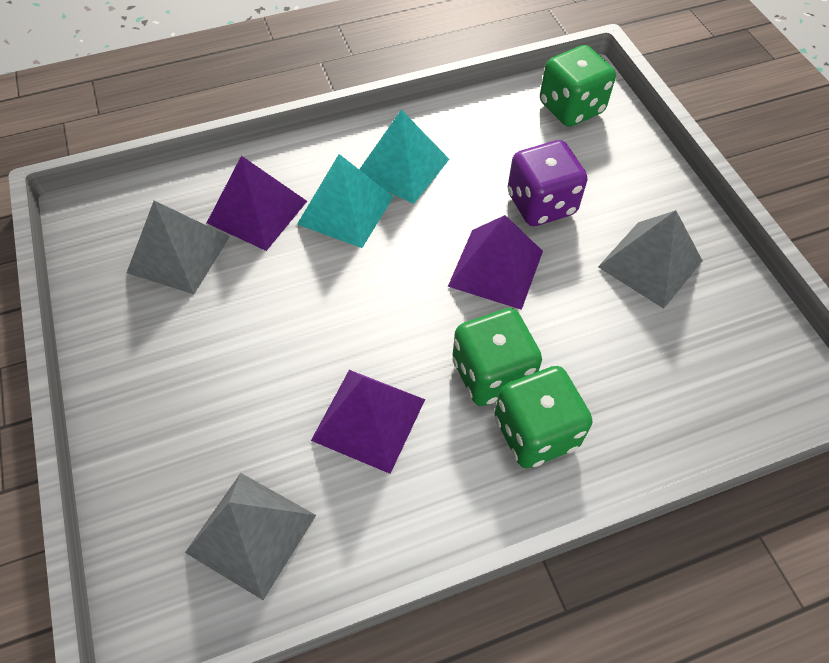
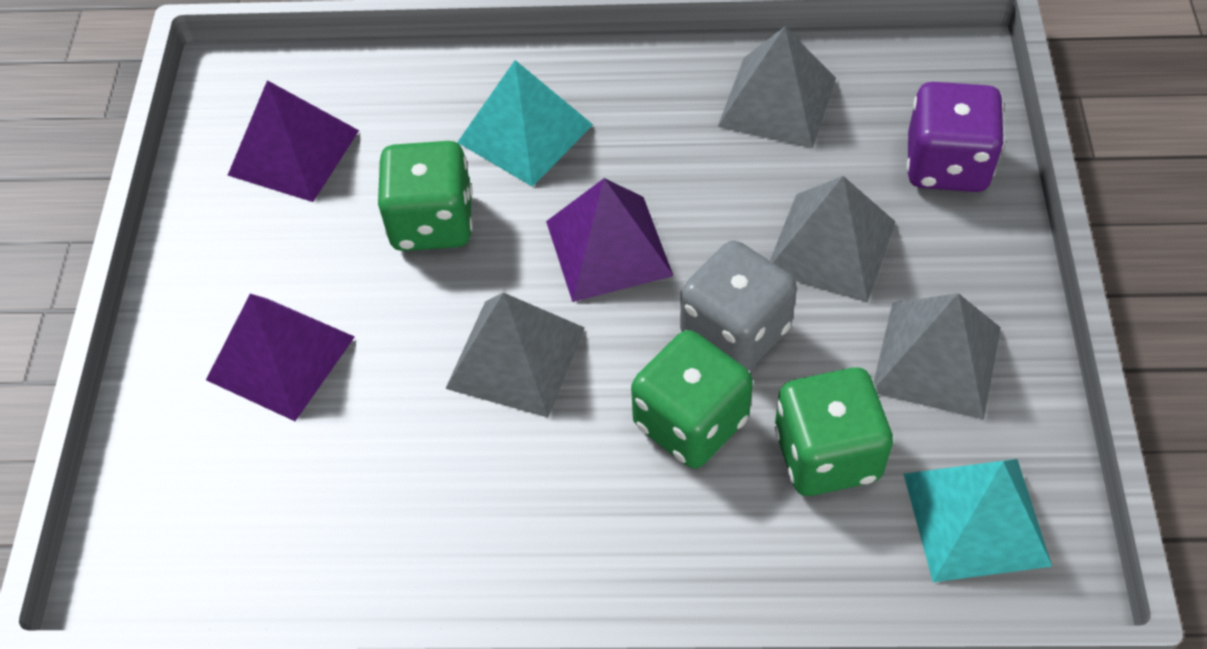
grey dice: 0 -> 1
grey pyramid: 3 -> 4

